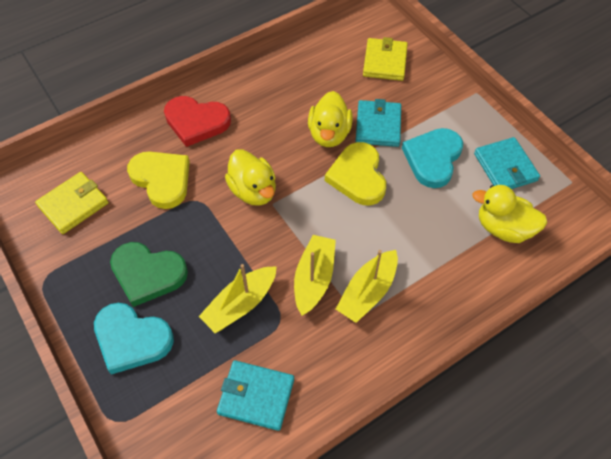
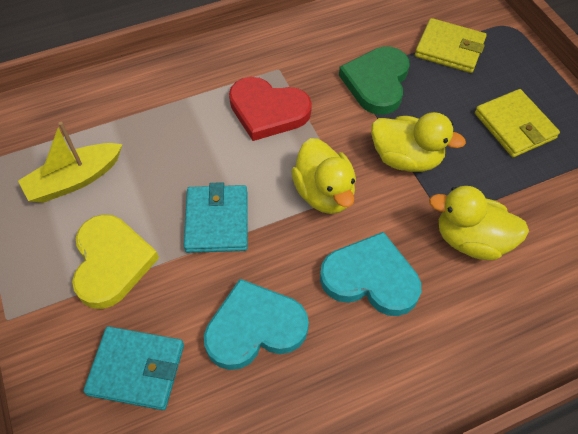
turquoise wallet: 3 -> 2
yellow boat: 3 -> 1
yellow heart: 2 -> 1

